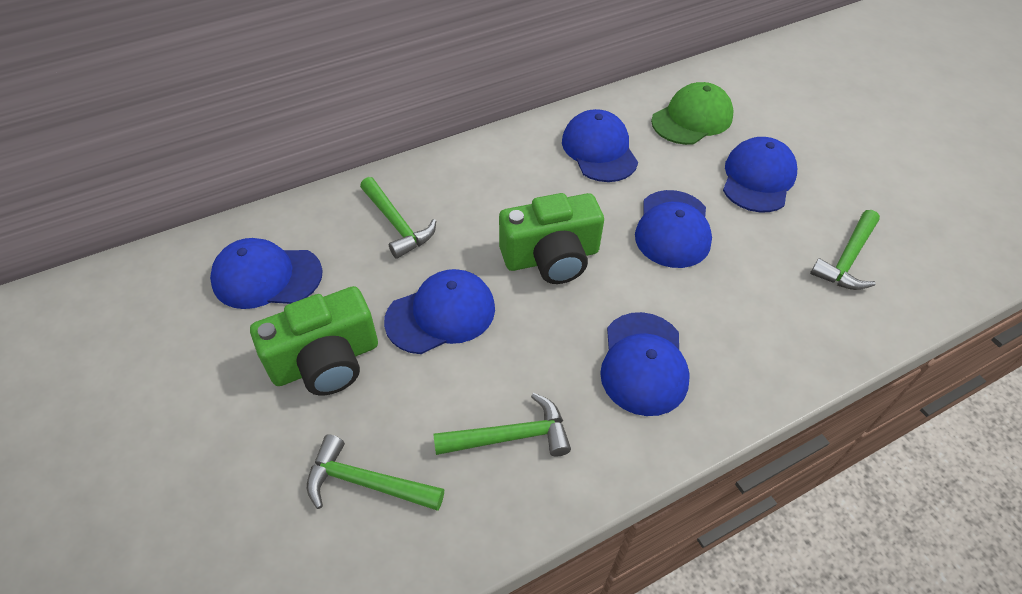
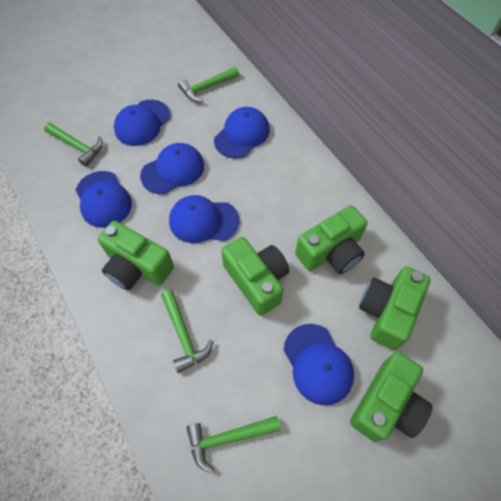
green camera: 2 -> 5
green cap: 1 -> 0

